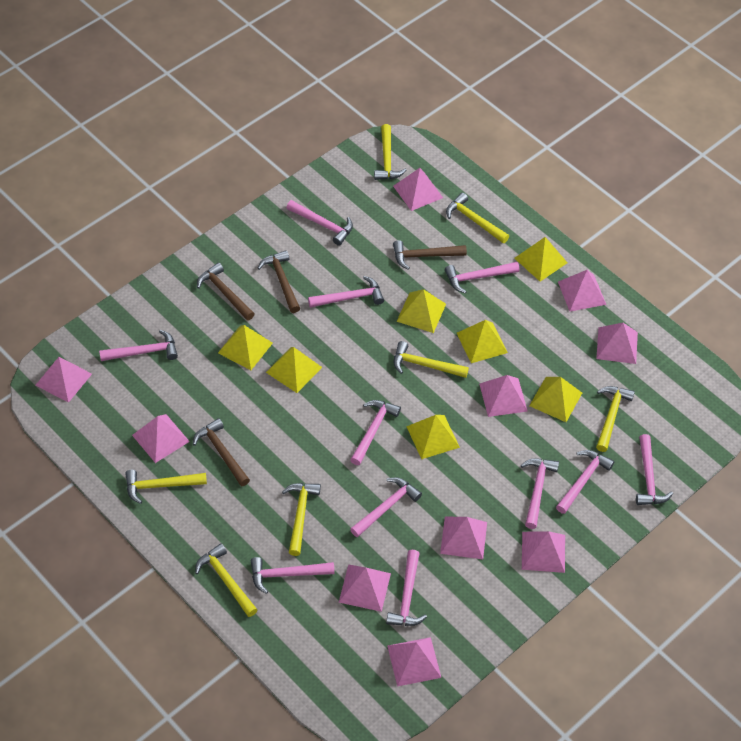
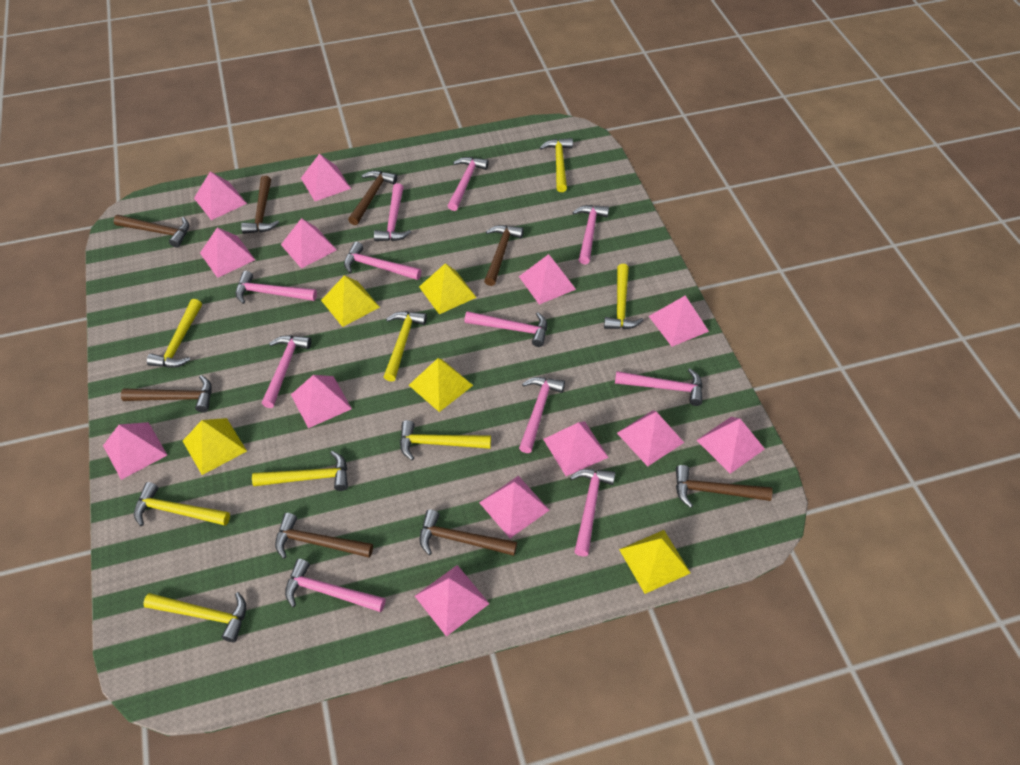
brown hammer: 4 -> 8
pink pyramid: 10 -> 13
yellow hammer: 7 -> 8
yellow pyramid: 7 -> 5

